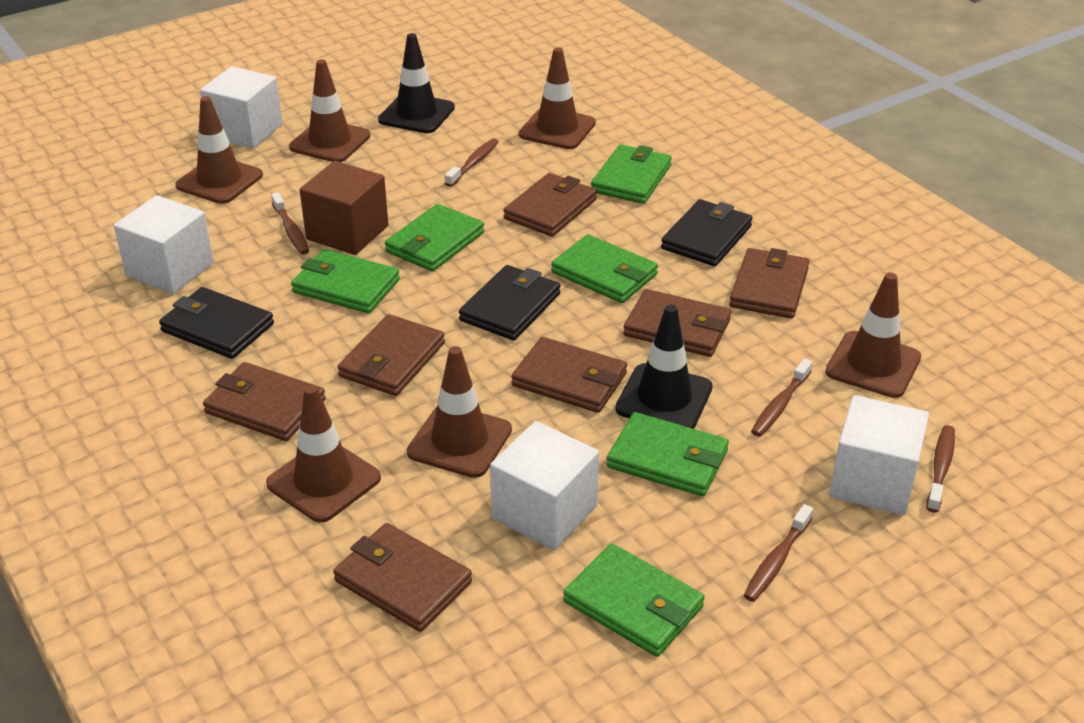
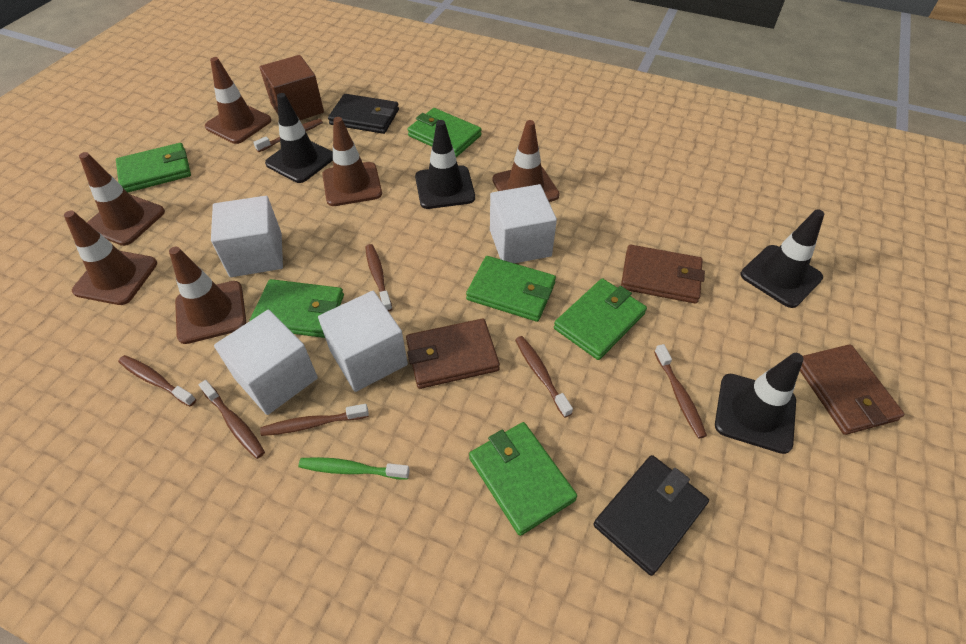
black traffic cone: 2 -> 4
black wallet: 3 -> 2
brown toothbrush: 5 -> 7
brown wallet: 7 -> 3
green toothbrush: 0 -> 1

